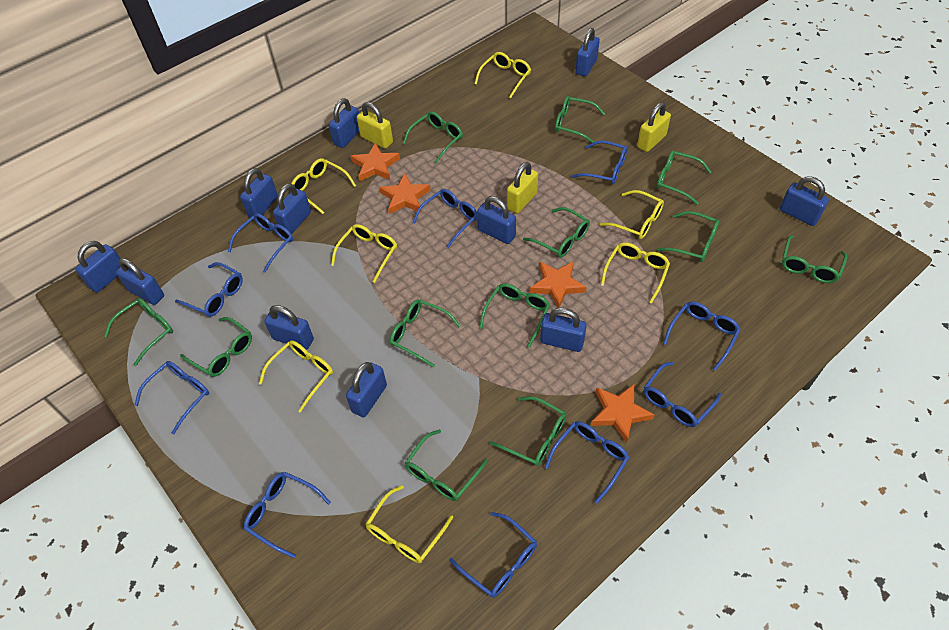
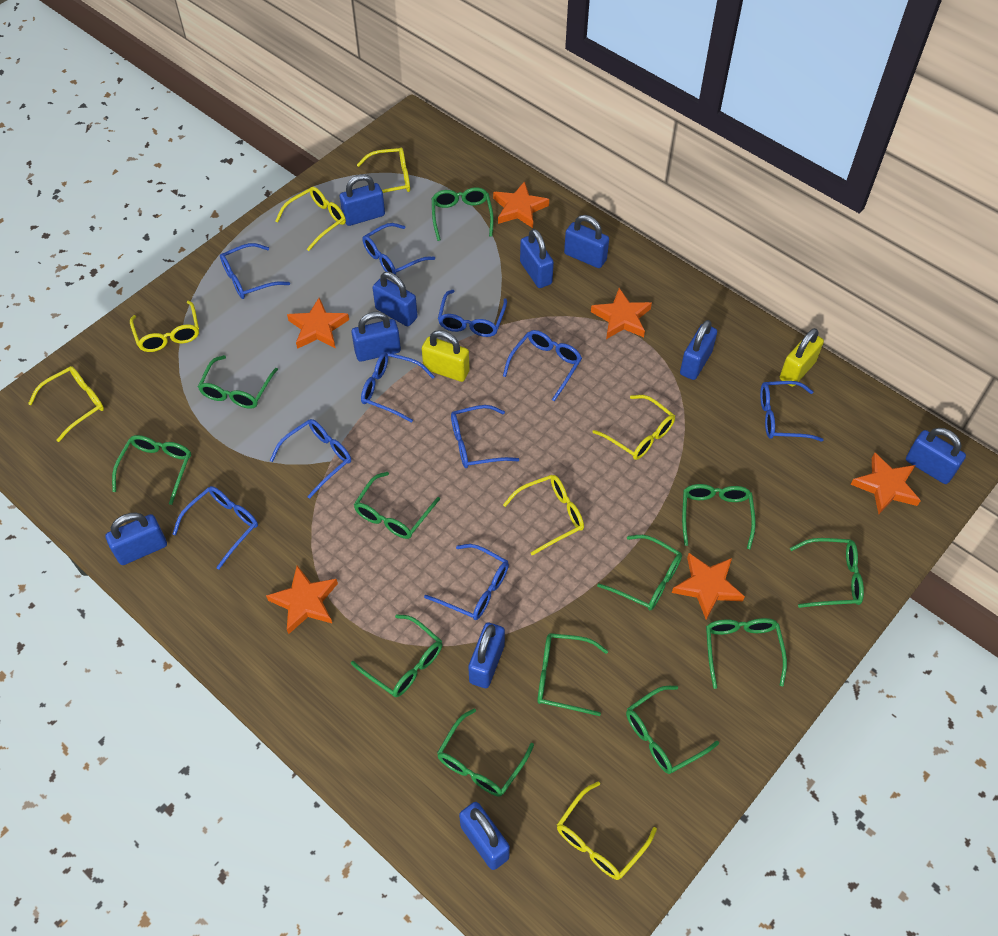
blue padlock: 11 -> 10
orange star: 4 -> 6
yellow padlock: 3 -> 2

